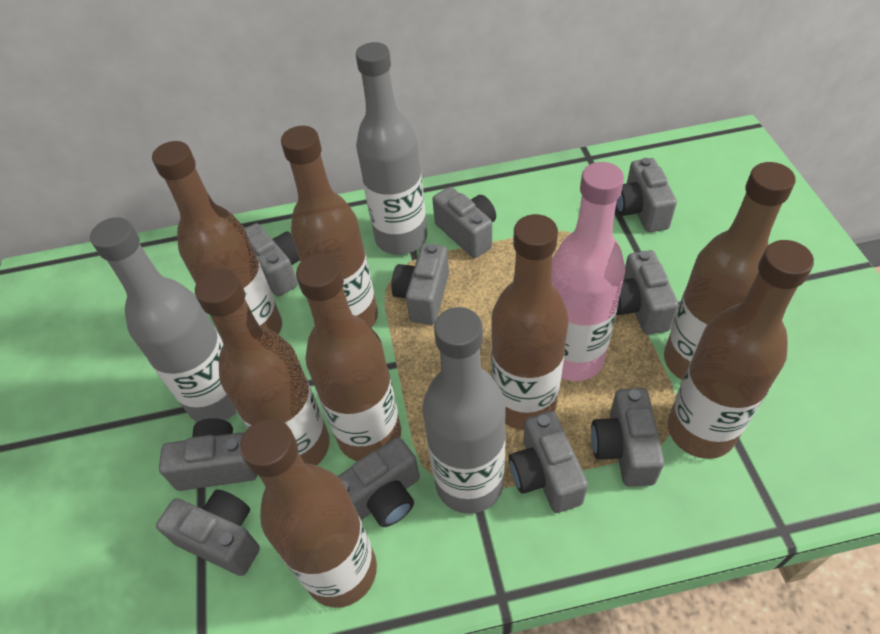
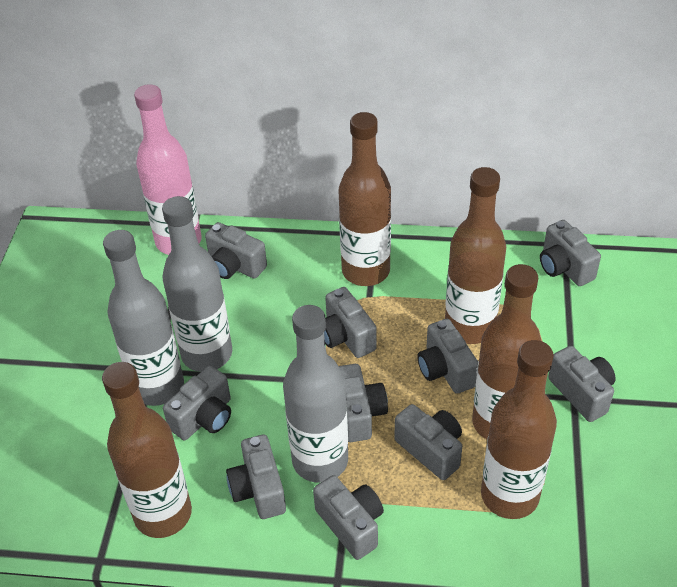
brown bottle: 8 -> 5

